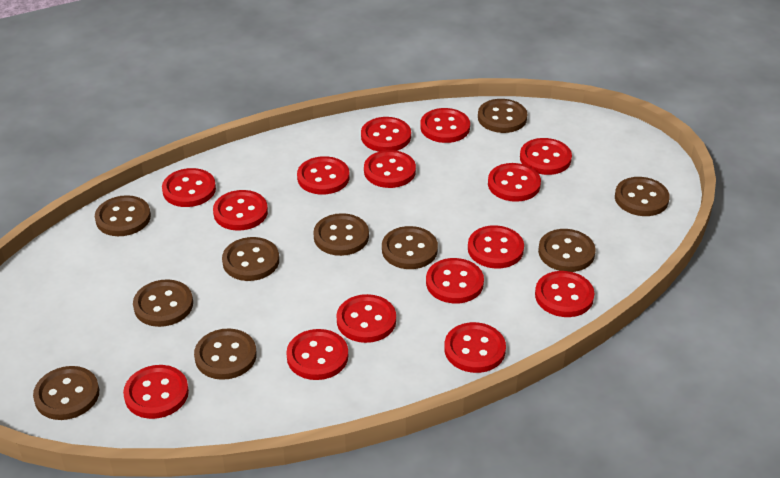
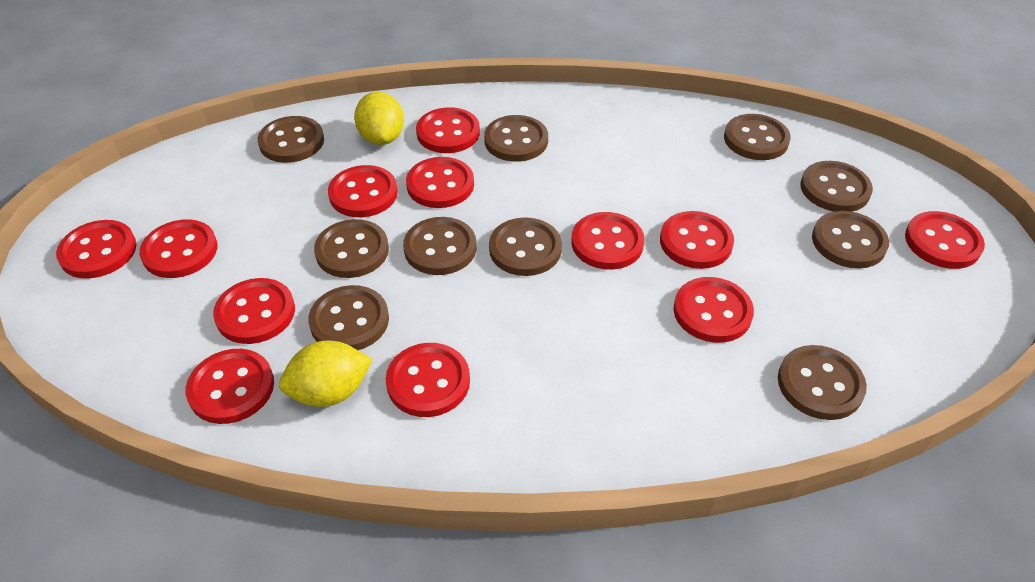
red button: 15 -> 12
yellow lemon: 0 -> 2

